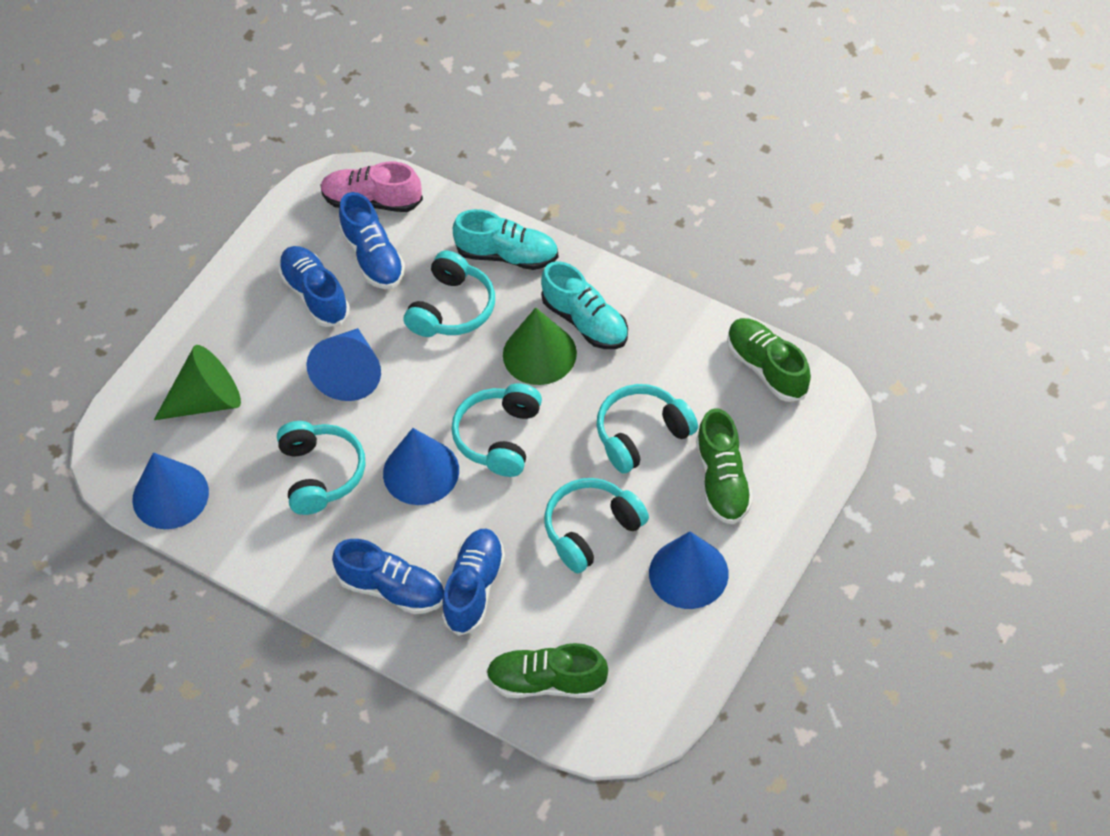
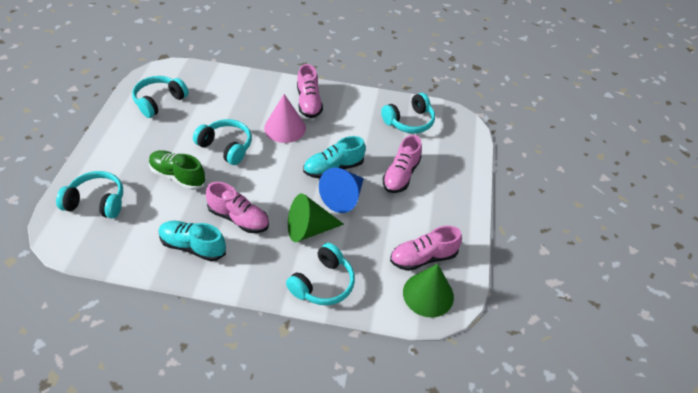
blue cone: 4 -> 1
blue shoe: 4 -> 0
green shoe: 3 -> 1
pink cone: 0 -> 1
pink shoe: 1 -> 4

